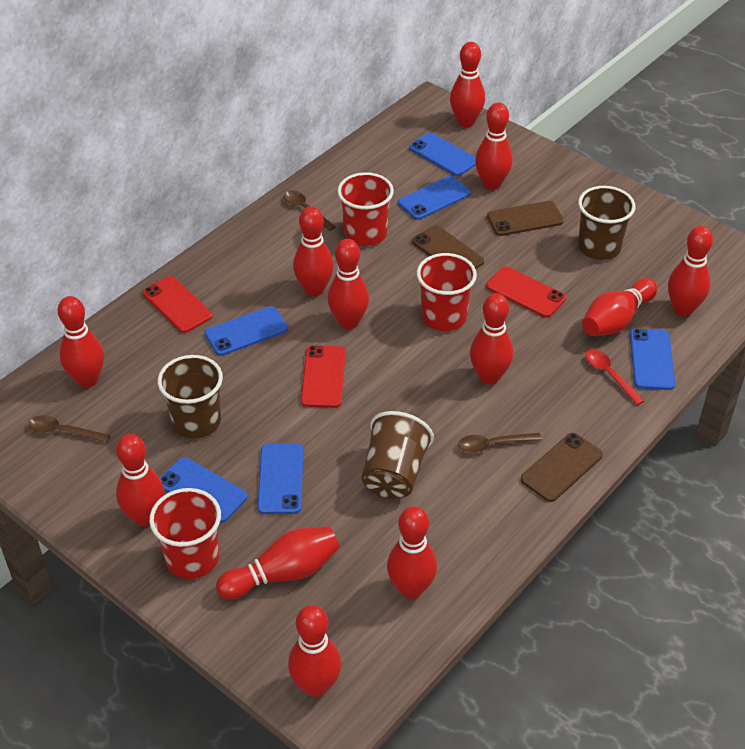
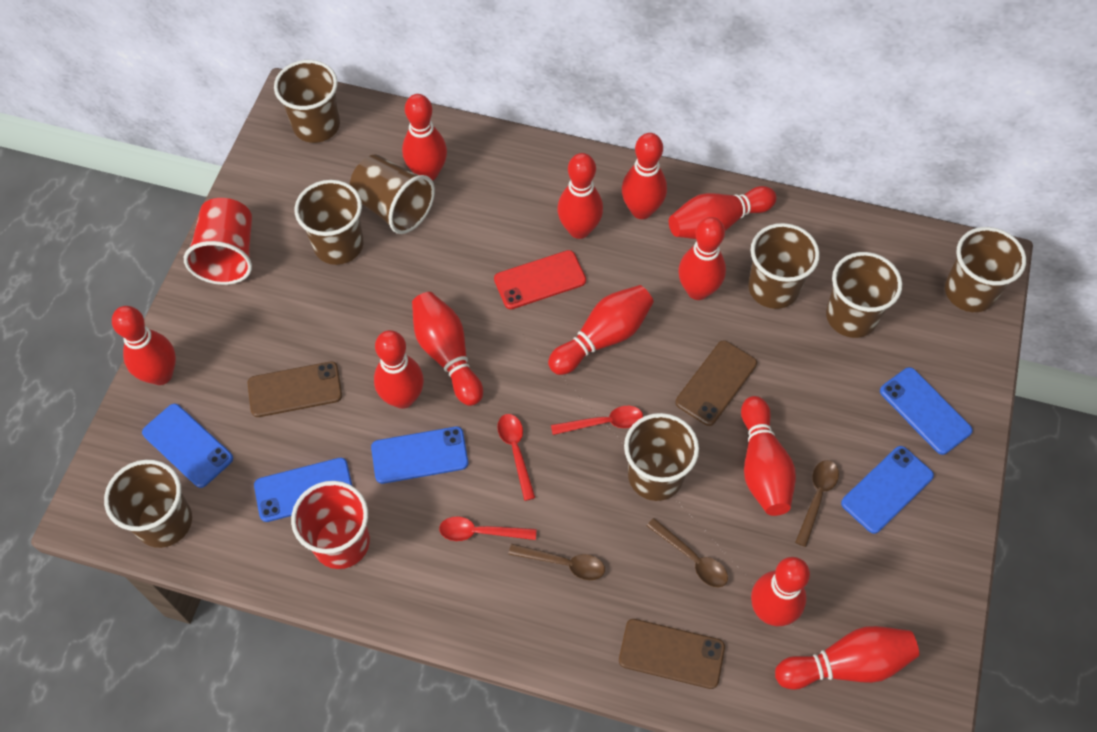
blue phone: 6 -> 5
brown cup: 3 -> 8
red cup: 3 -> 2
red phone: 3 -> 1
red spoon: 1 -> 3

